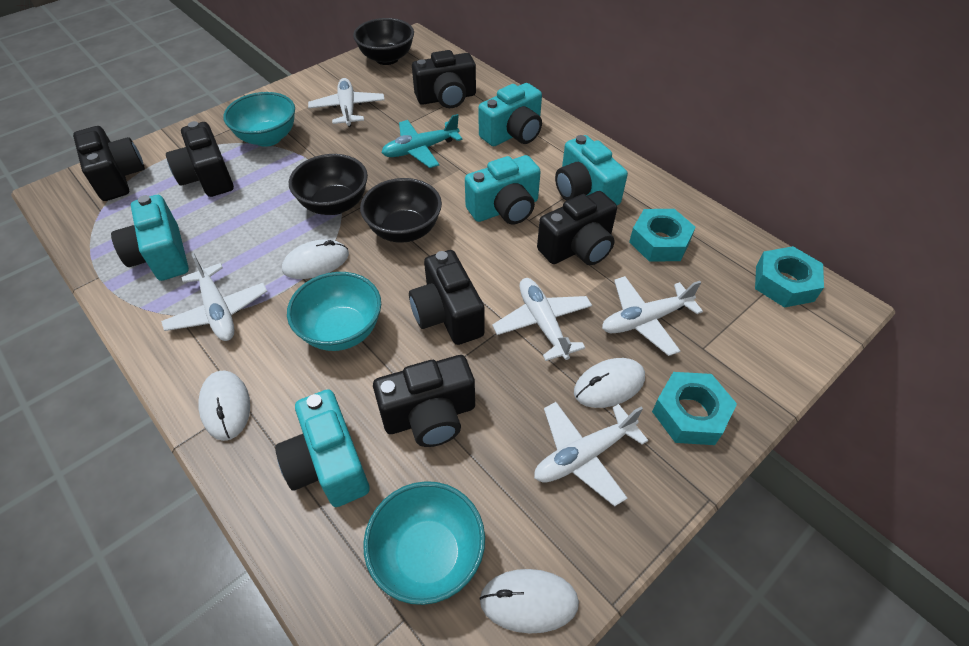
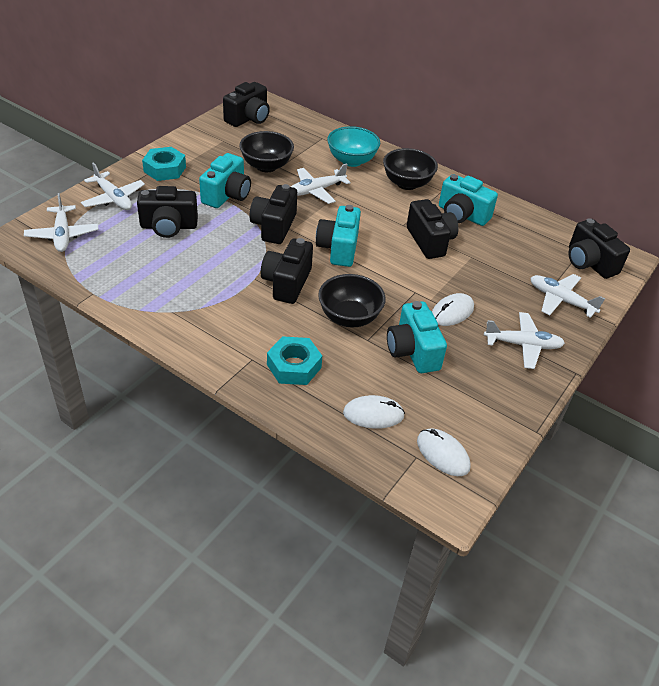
turquoise bowl: 3 -> 1
turquoise camera: 5 -> 4
turquoise nut: 3 -> 2
turquoise plane: 1 -> 0
white mouse: 4 -> 3

